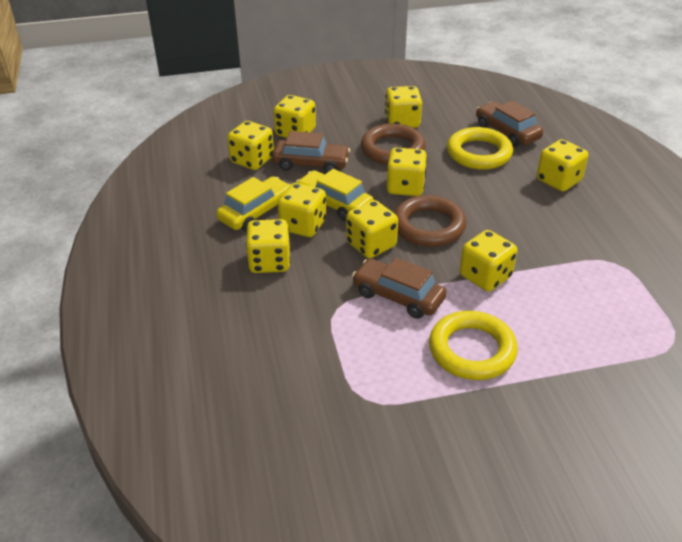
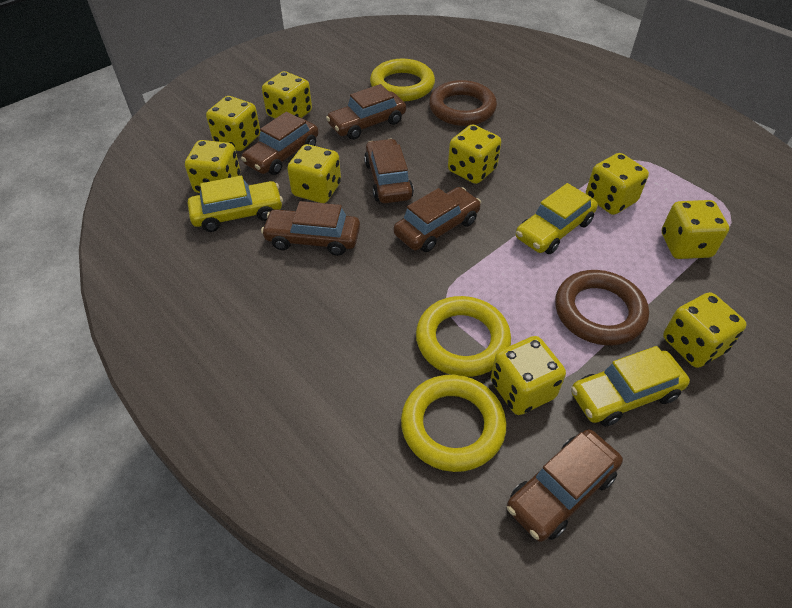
brown car: 3 -> 6
yellow car: 2 -> 3
yellow ring: 2 -> 3

